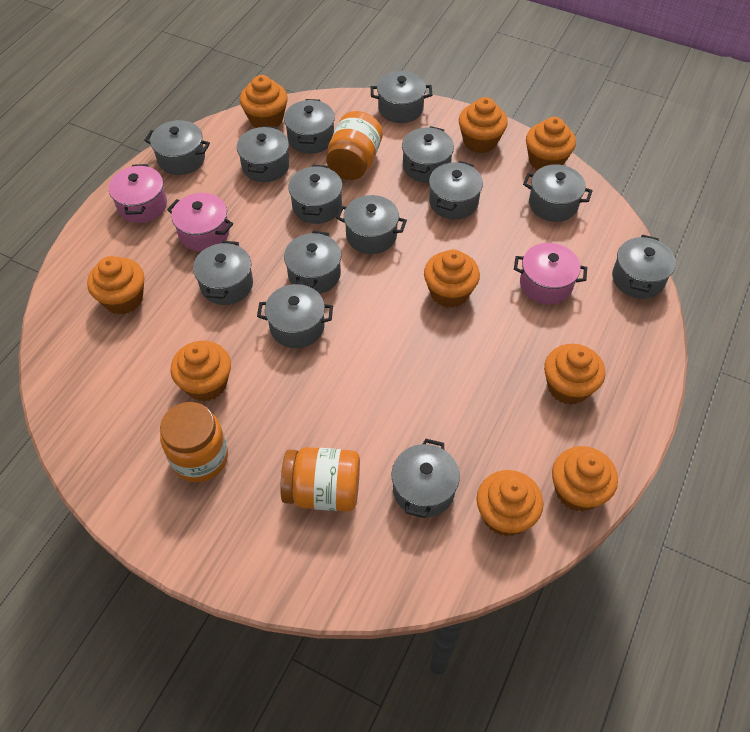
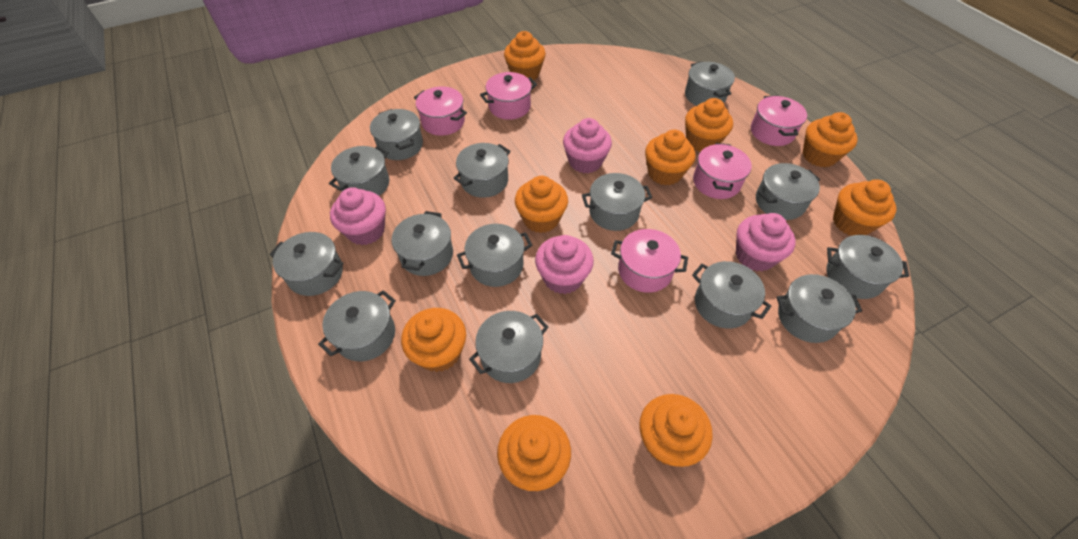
orange jar: 3 -> 0
pink cupcake: 0 -> 4
pink pot: 3 -> 5

